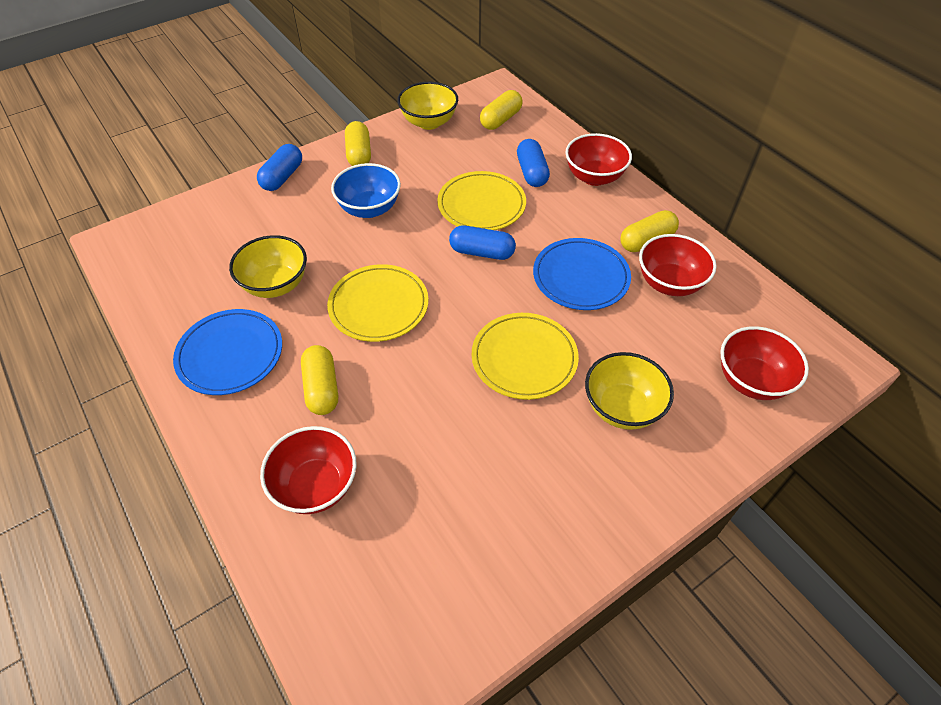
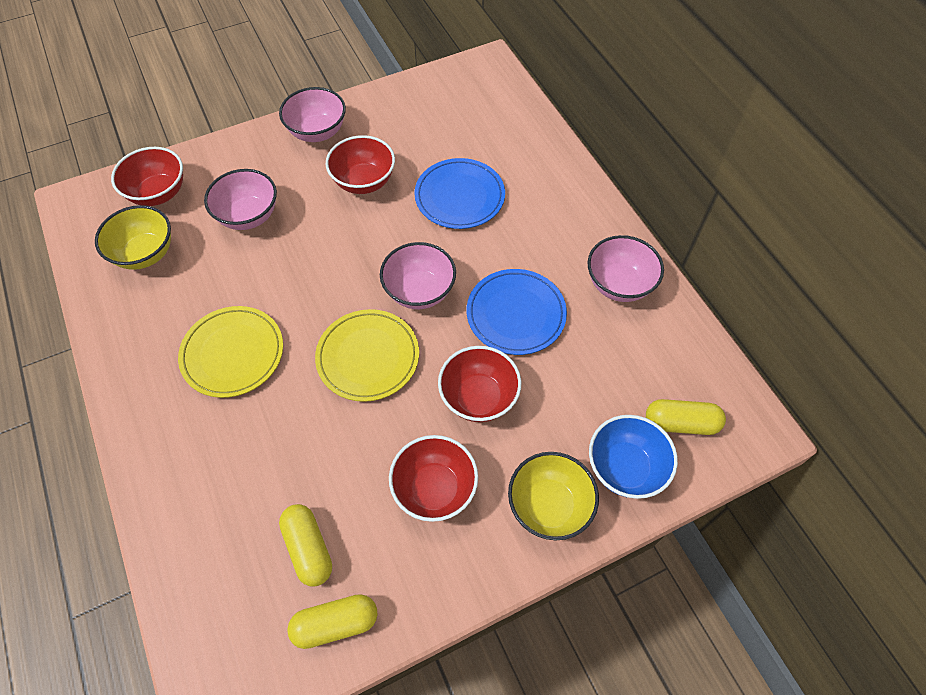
blue capsule: 3 -> 0
pink bowl: 0 -> 4
yellow bowl: 3 -> 2
yellow capsule: 4 -> 3
yellow plate: 3 -> 2

